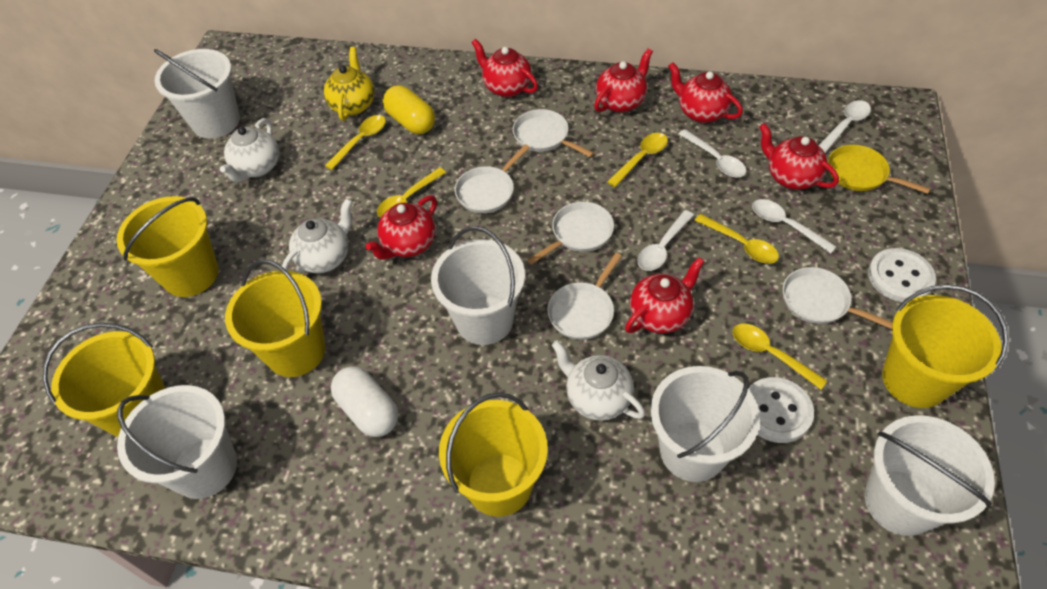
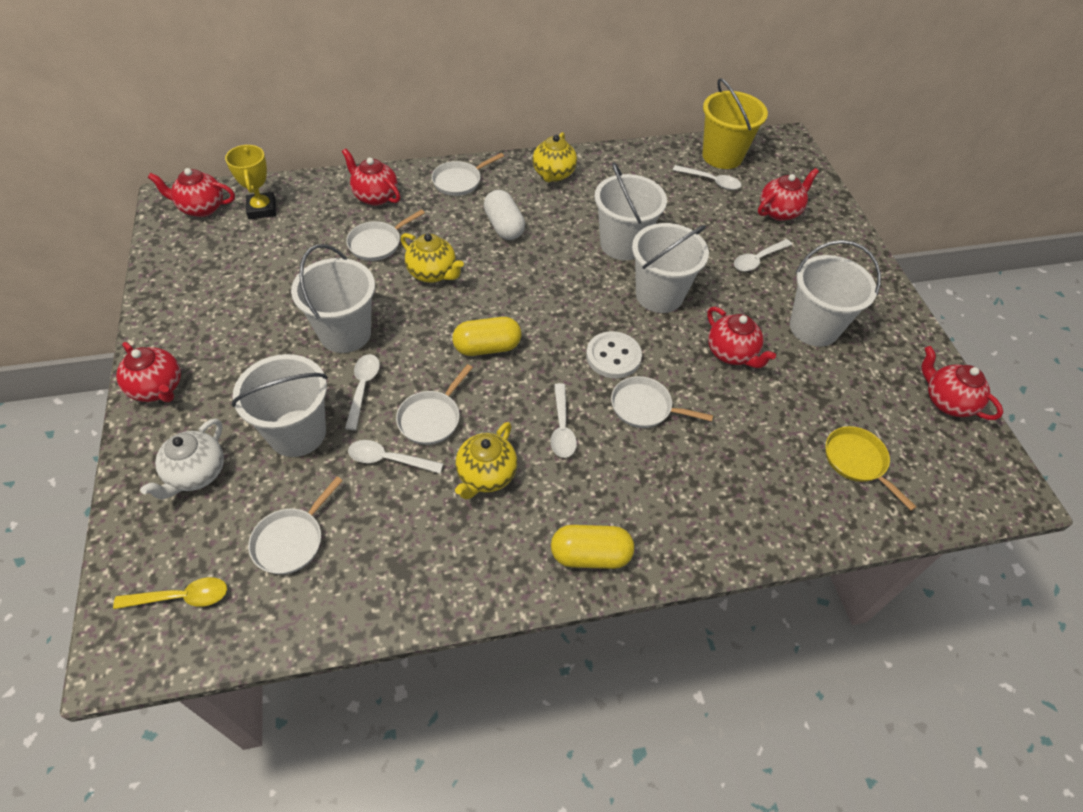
white button: 2 -> 1
white spoon: 4 -> 5
white teapot: 3 -> 1
yellow bucket: 5 -> 1
yellow capsule: 1 -> 2
yellow spoon: 5 -> 1
yellow teapot: 1 -> 3
yellow trophy: 0 -> 1

